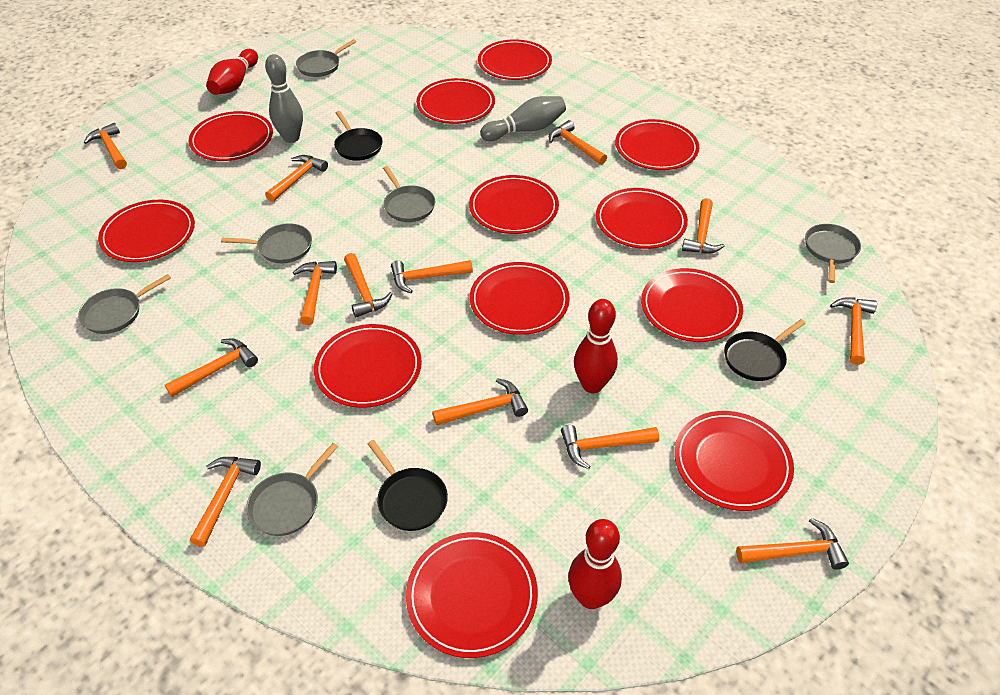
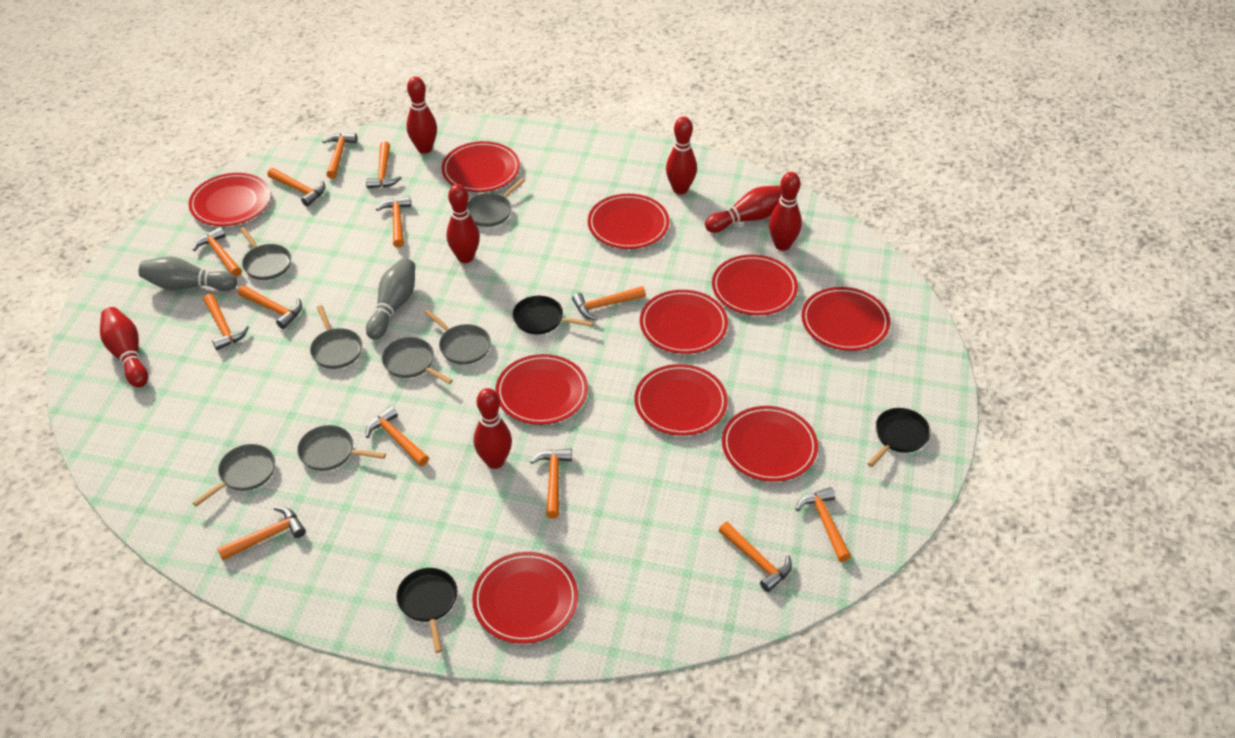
grey pan: 6 -> 7
red bowling pin: 3 -> 7
red plate: 12 -> 10

